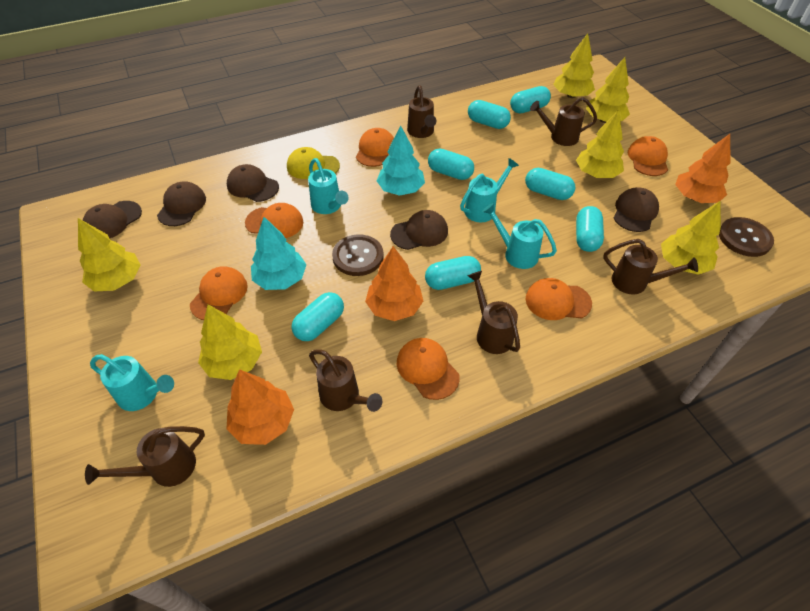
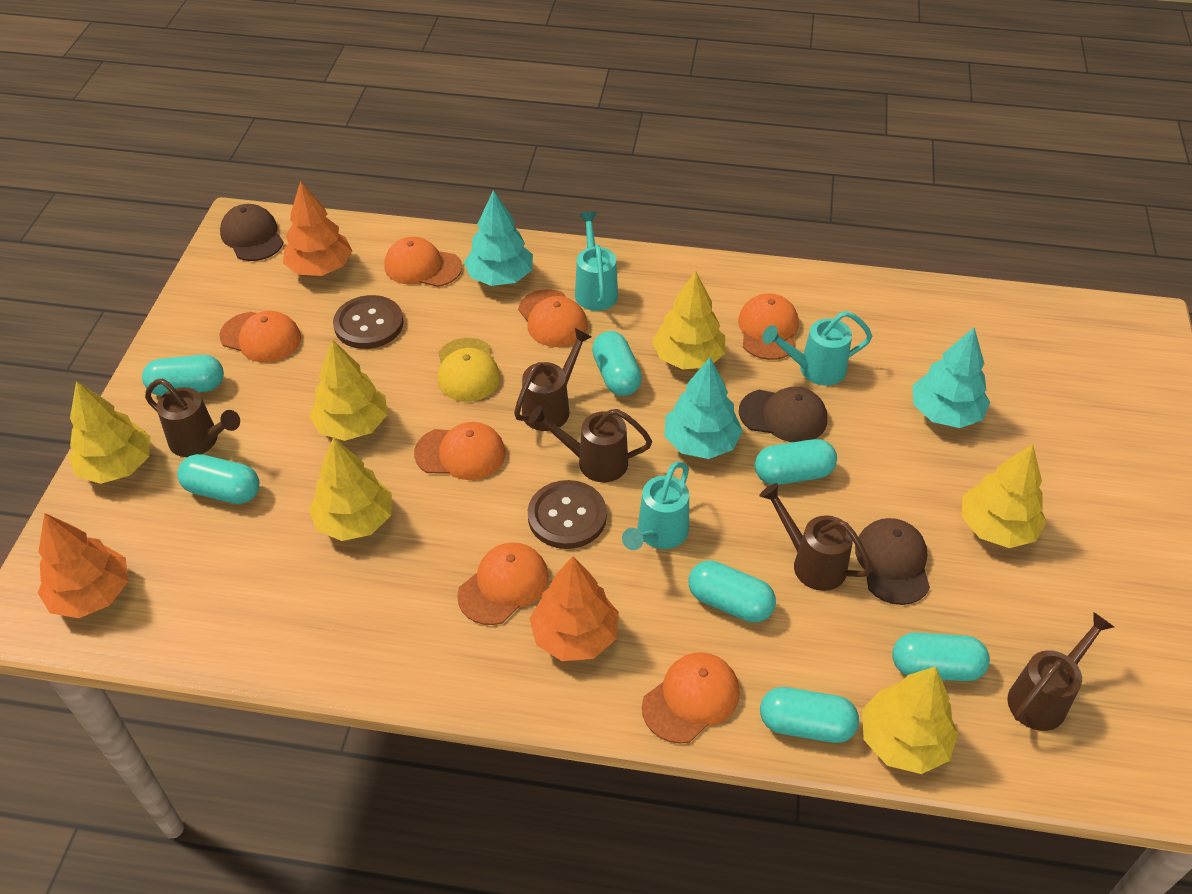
brown cap: 5 -> 3
brown watering can: 6 -> 5
orange cap: 6 -> 7
turquoise tree: 2 -> 3
turquoise watering can: 4 -> 3

